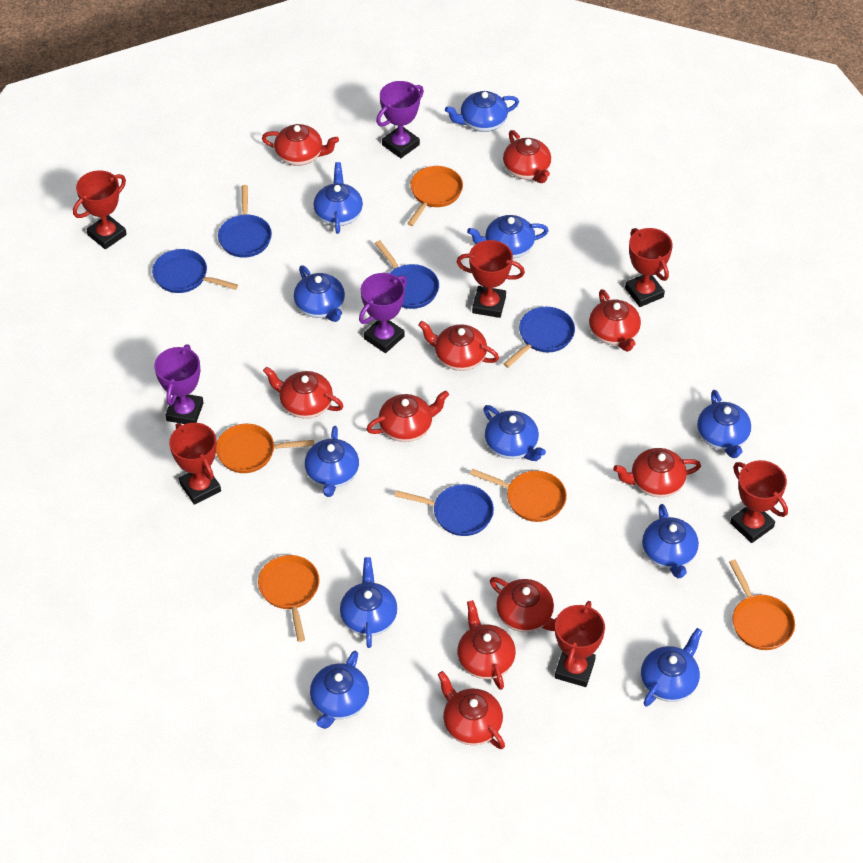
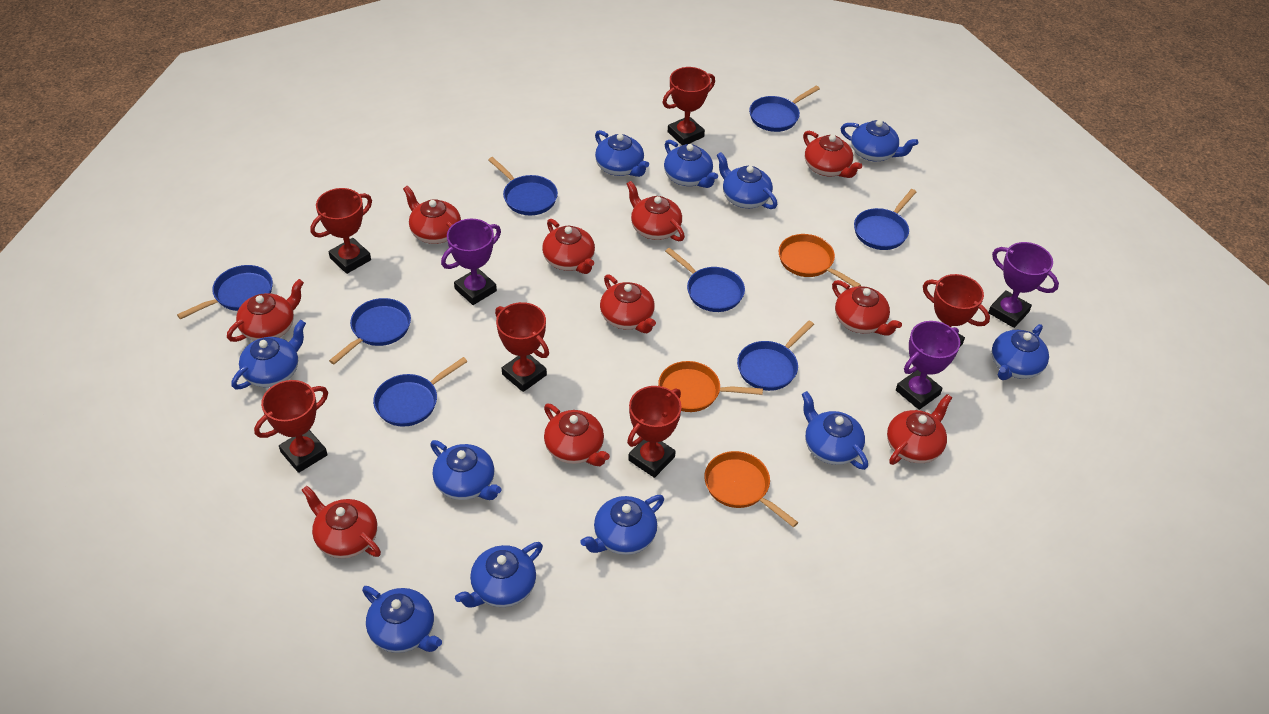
blue pan: 5 -> 8
orange pan: 5 -> 3

